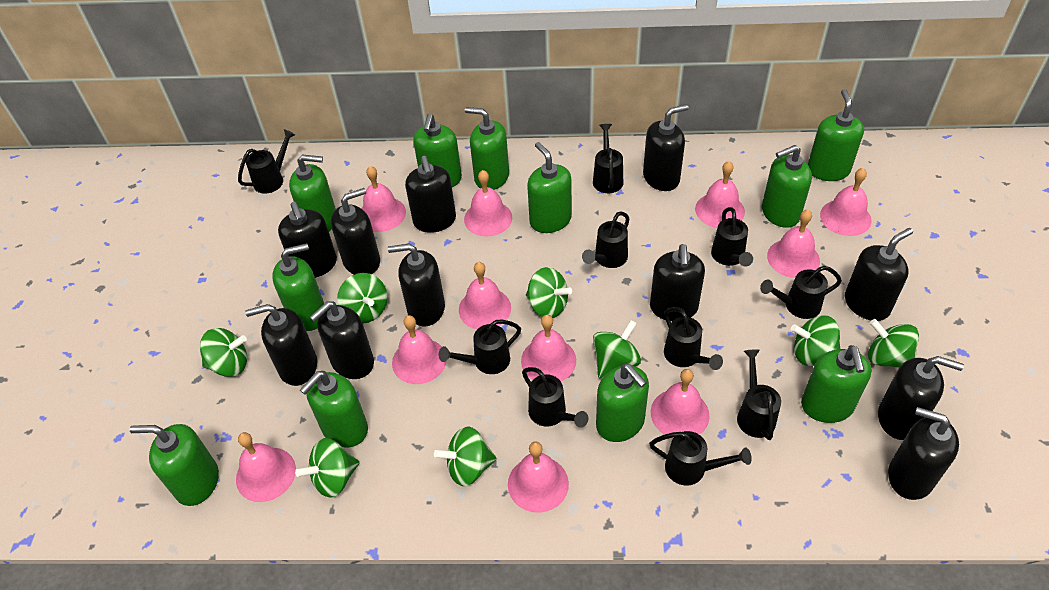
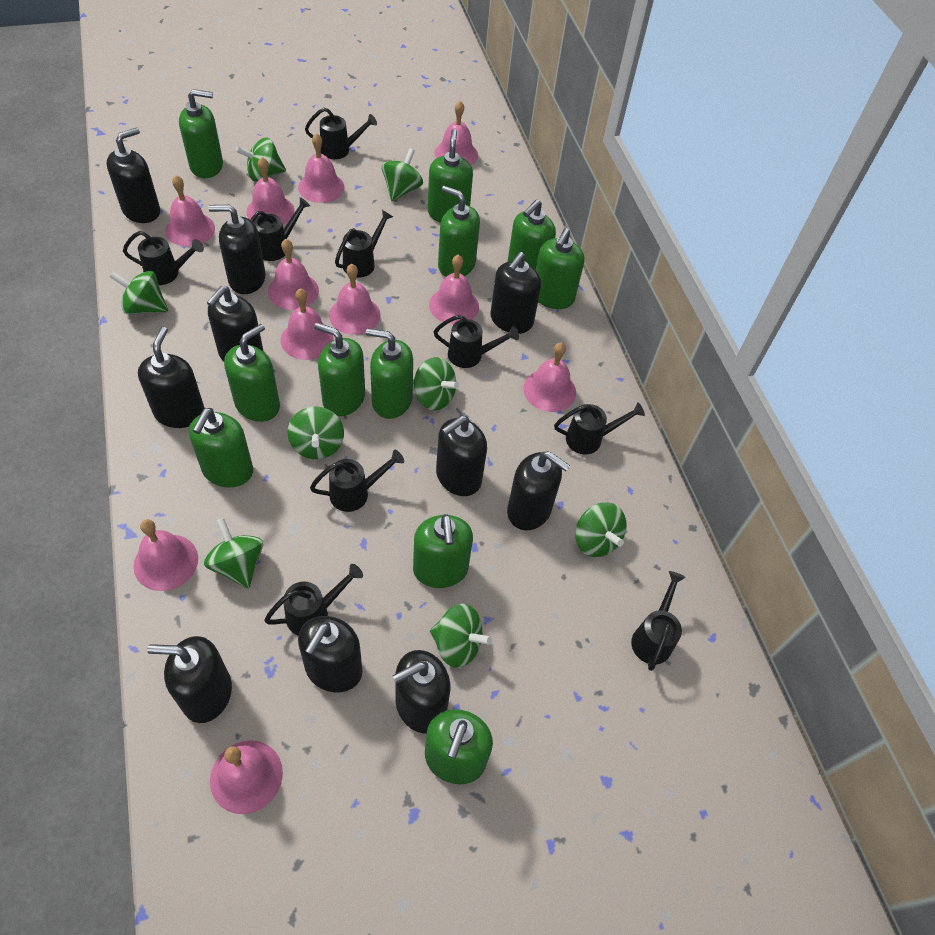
black soap dispenser: 11 -> 10
black watering can: 10 -> 9

